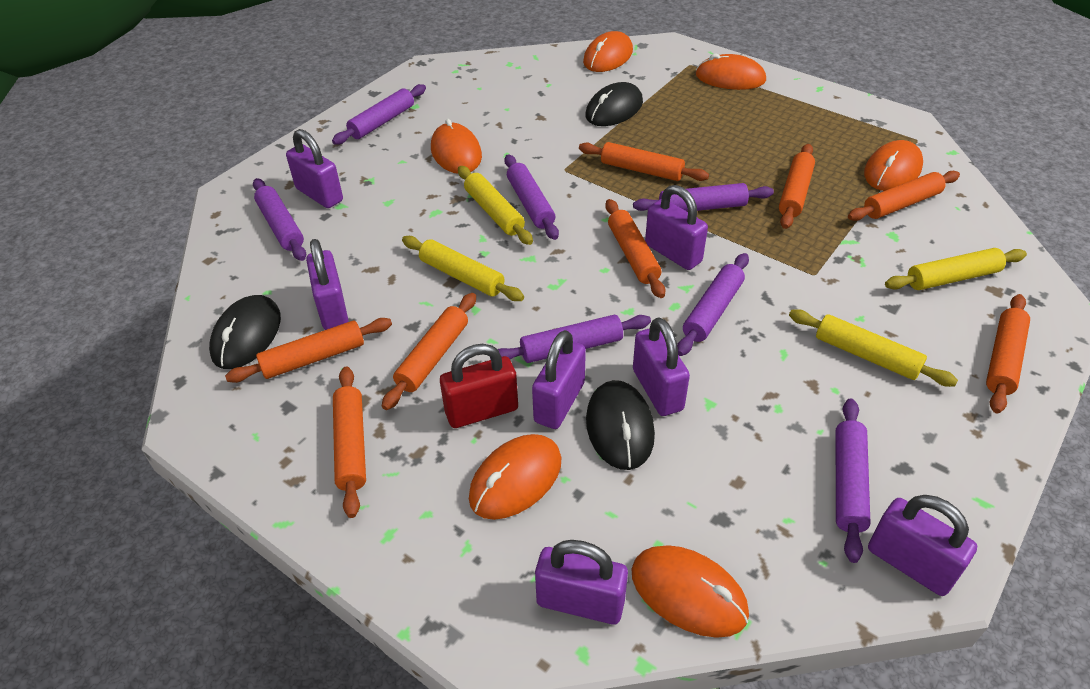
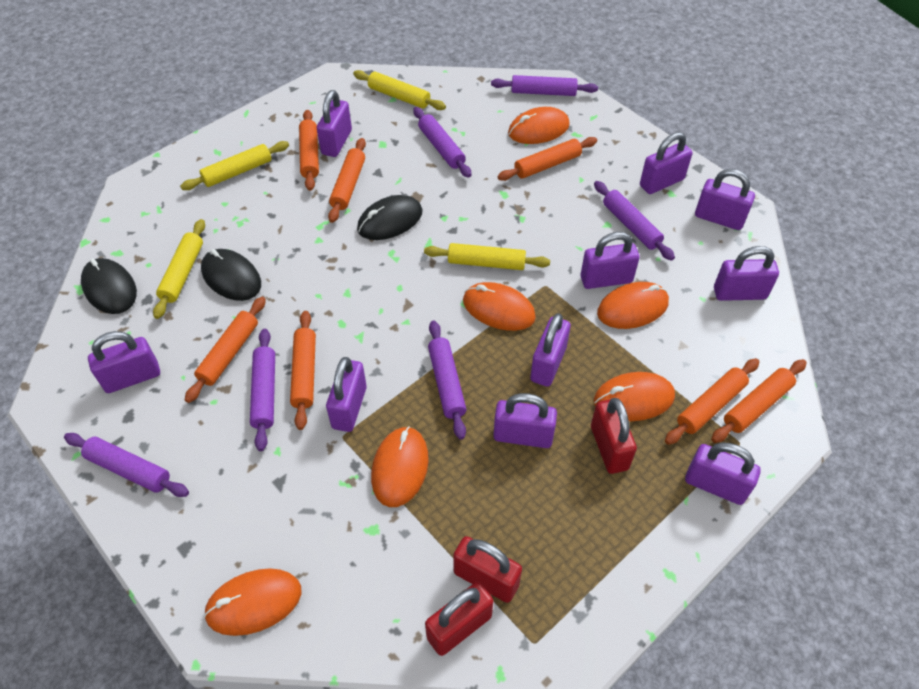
orange rolling pin: 8 -> 7
purple padlock: 7 -> 10
purple rolling pin: 7 -> 6
red padlock: 1 -> 3

